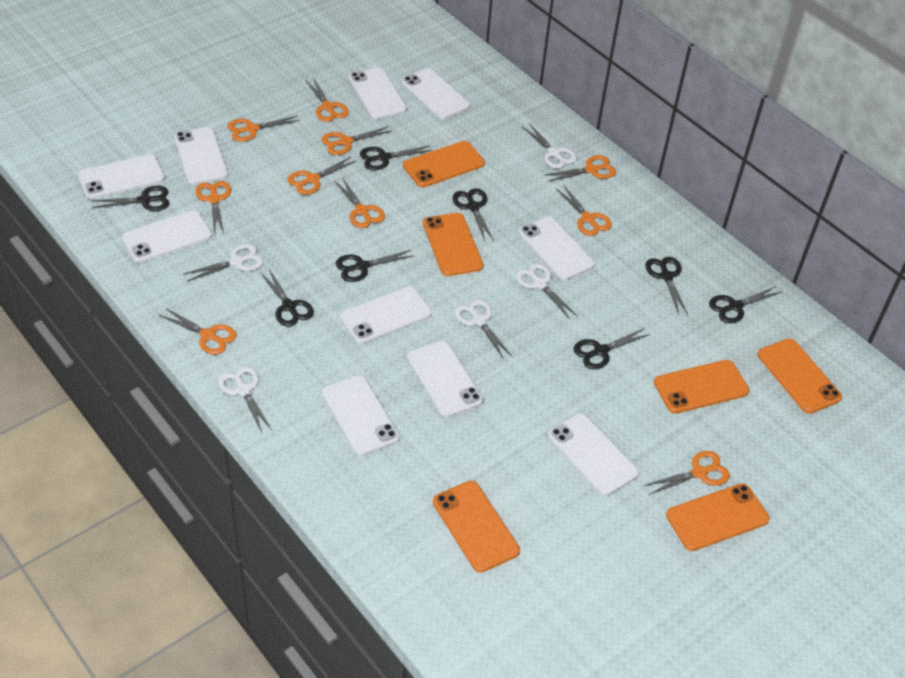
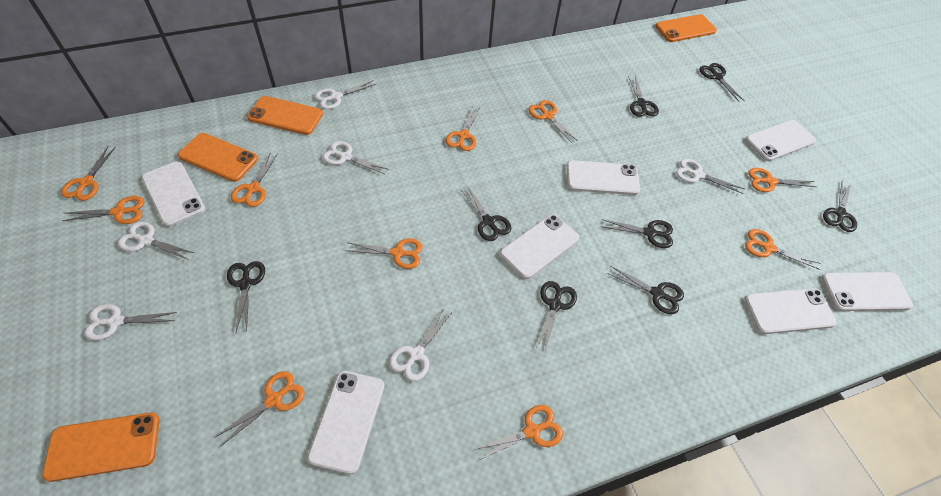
orange phone: 6 -> 4
white phone: 10 -> 7
white scissors: 5 -> 6

